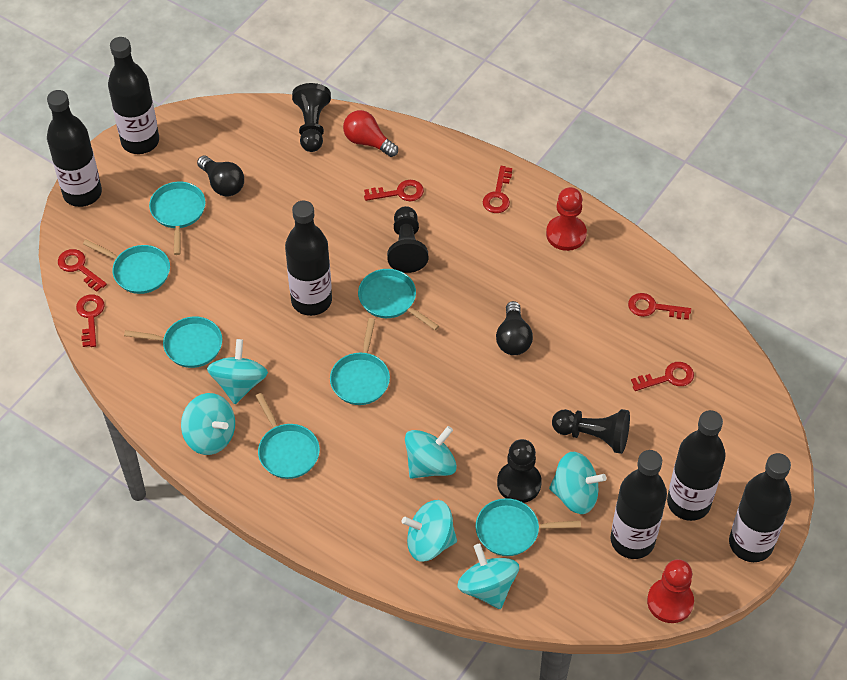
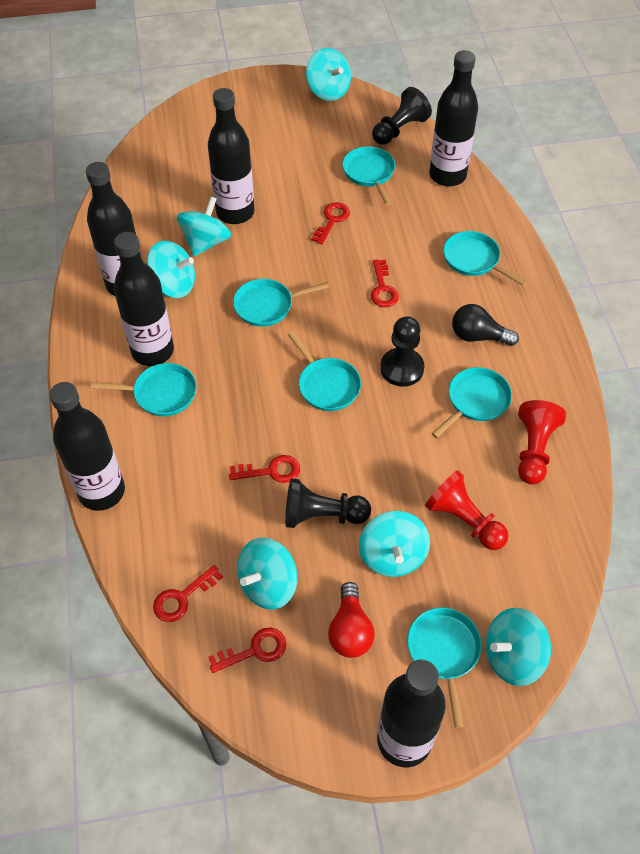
black light bulb: 2 -> 1
black pawn: 4 -> 3
red key: 6 -> 5

